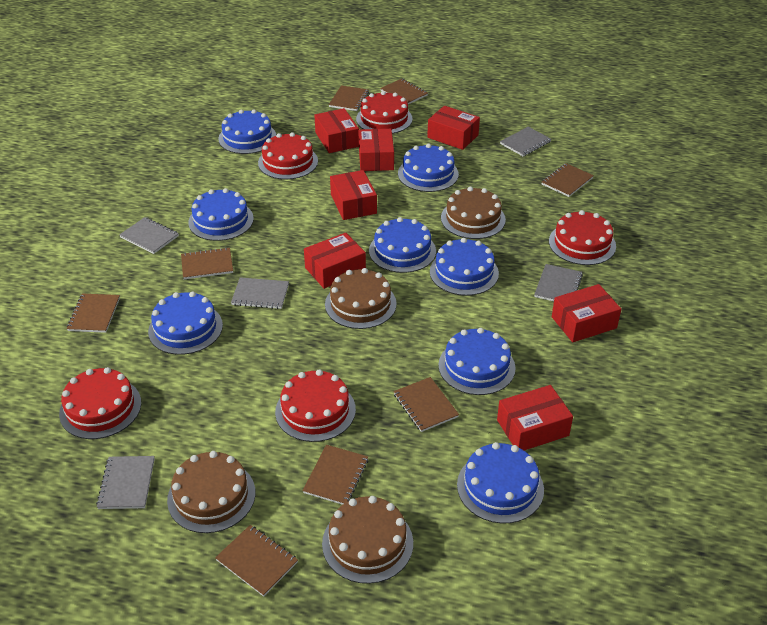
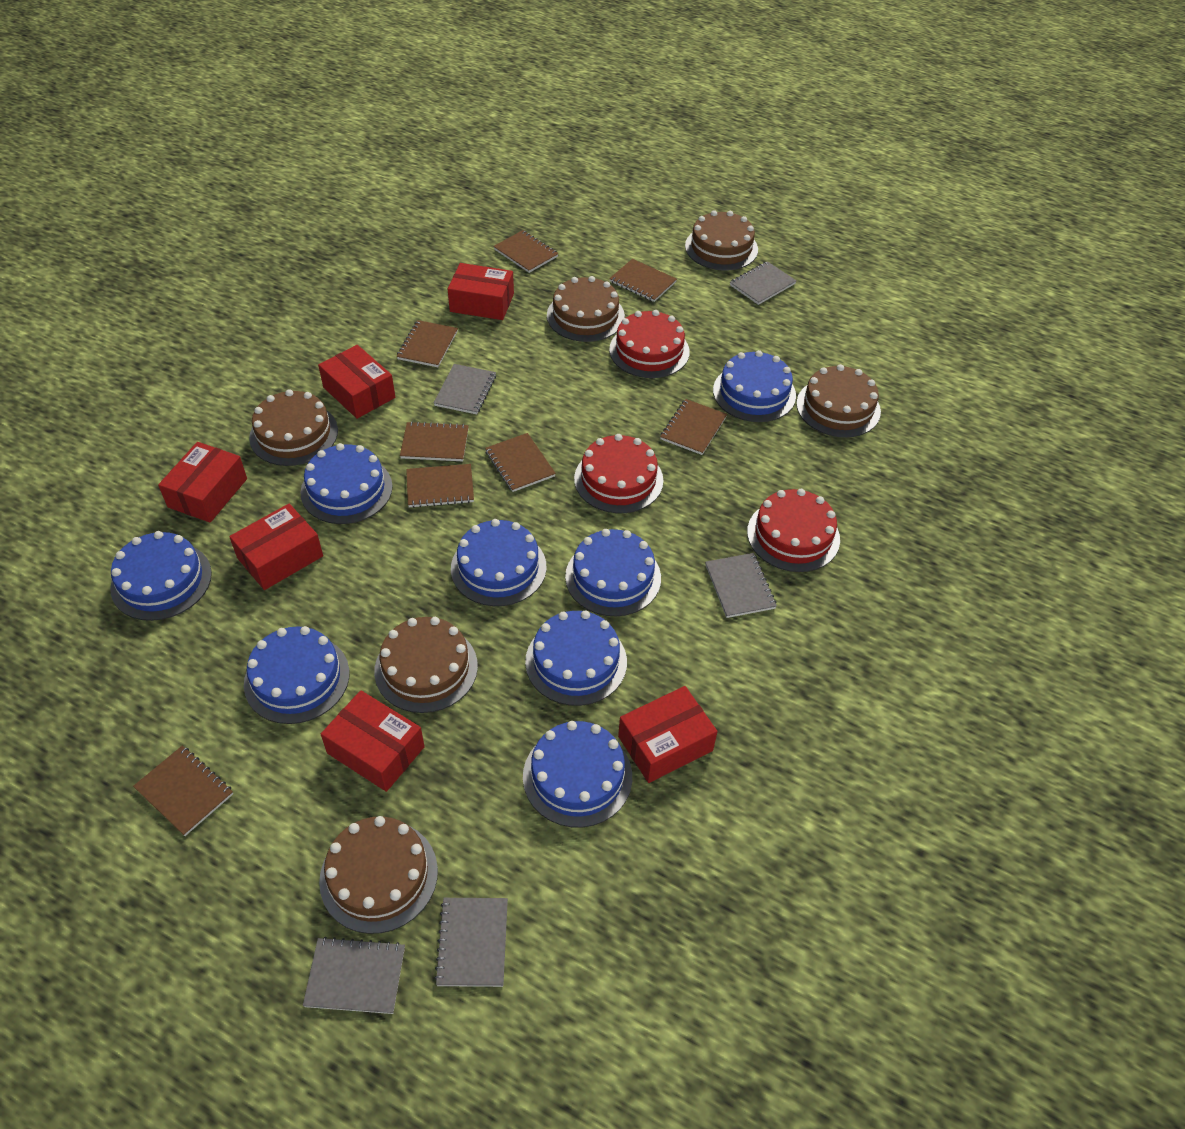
brown cake: 4 -> 6
red box: 7 -> 6
red cake: 5 -> 3

